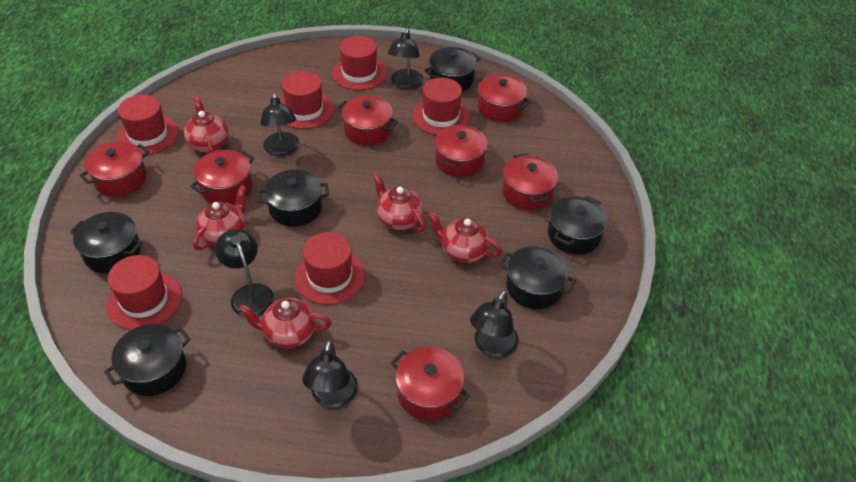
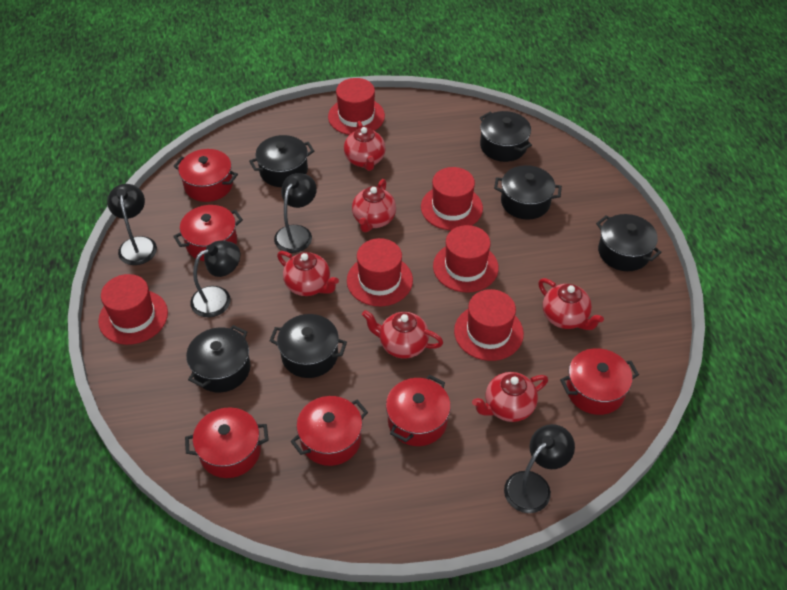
black lamp: 5 -> 4
red pot: 7 -> 6
red teapot: 5 -> 6

